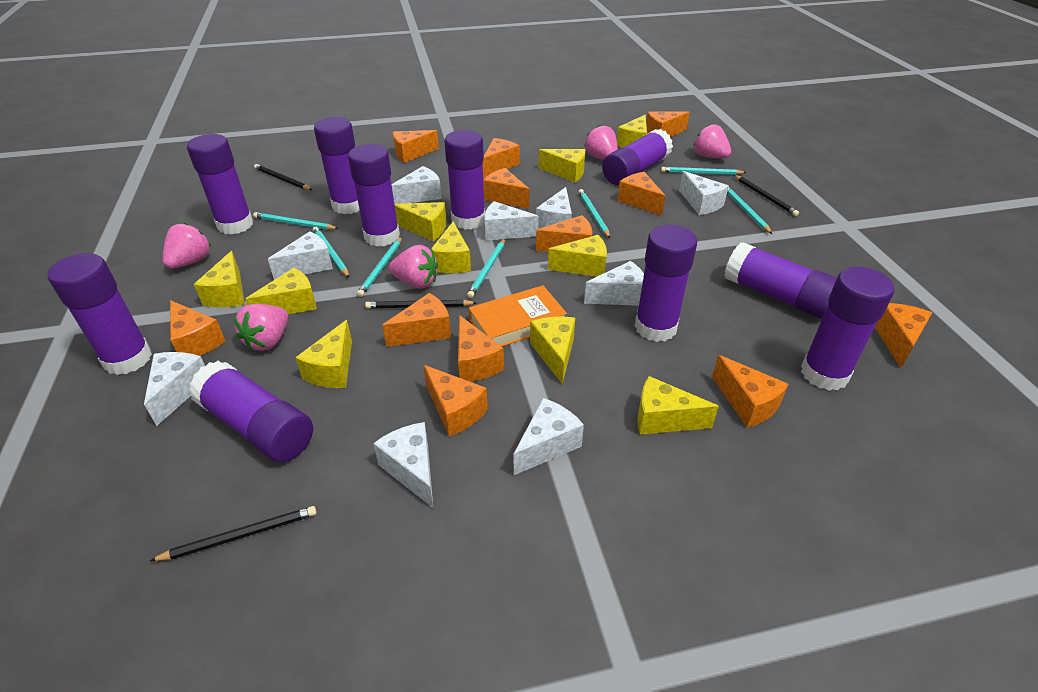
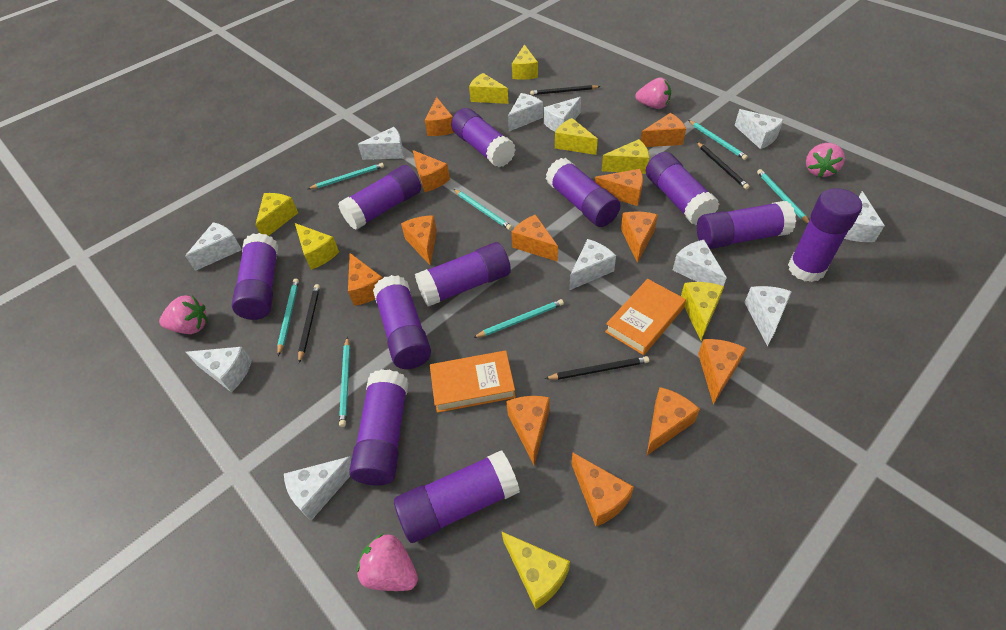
orange book: 1 -> 2
pink strawberry: 5 -> 4
purple glue stick: 10 -> 11
white cheese: 9 -> 11
yellow cheese: 10 -> 8

